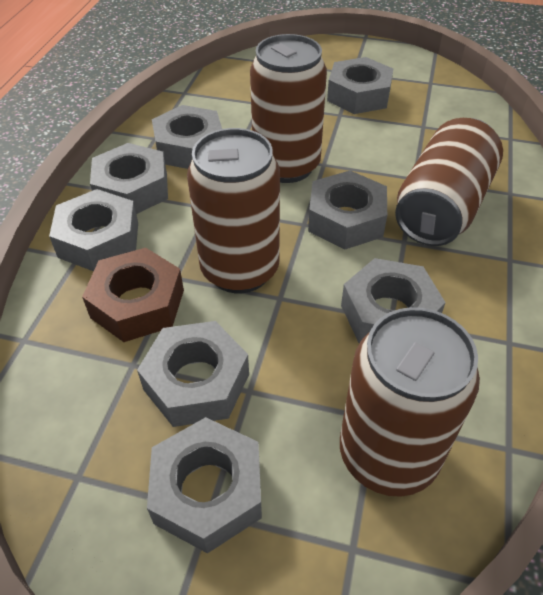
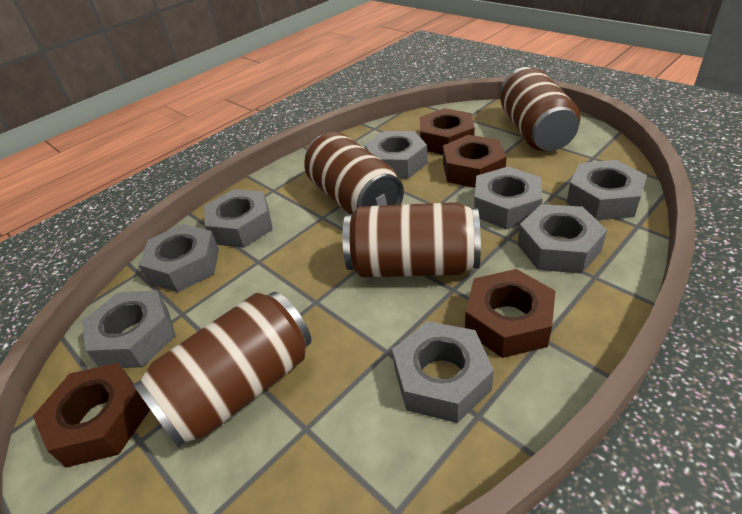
brown nut: 1 -> 4

